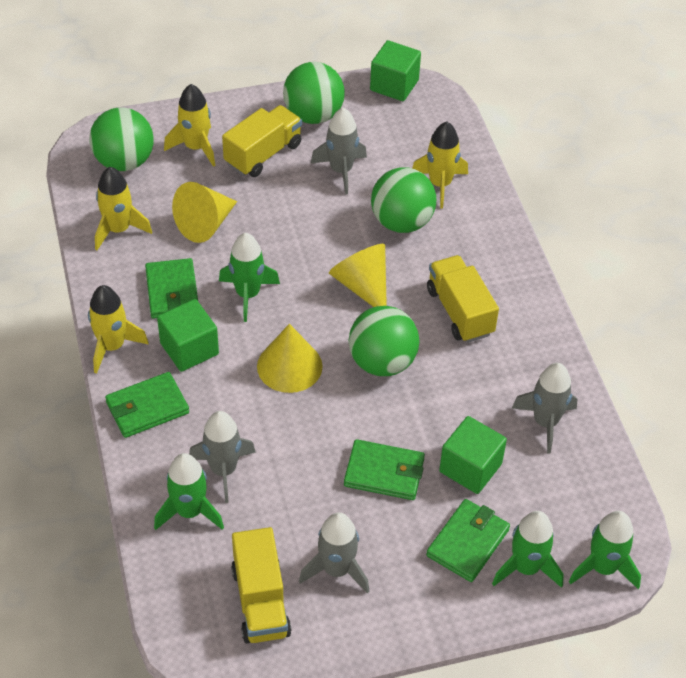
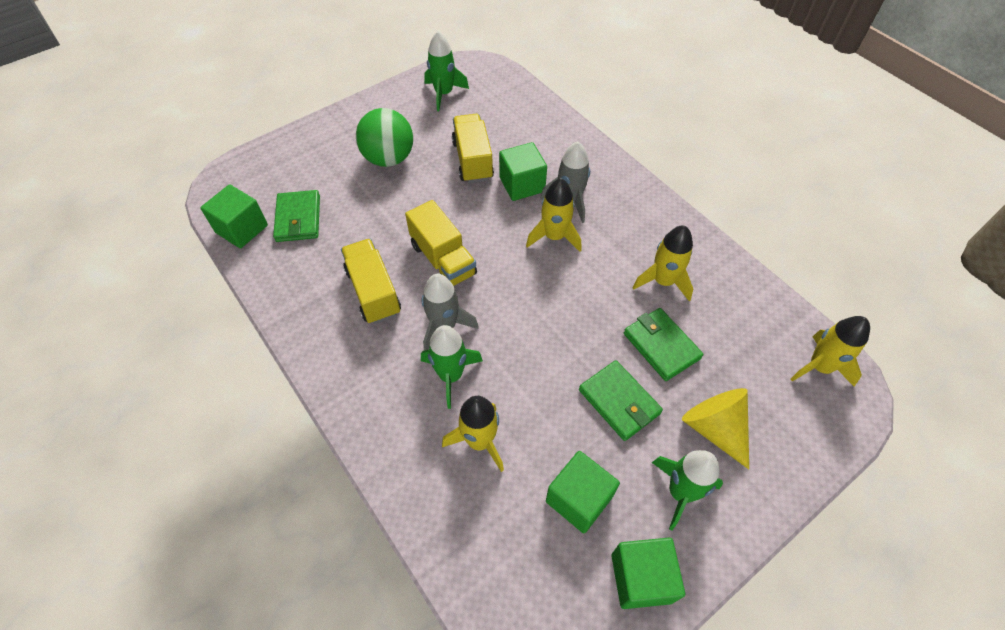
green ball: 4 -> 1
green cube: 3 -> 4
green rocket: 4 -> 3
green wallet: 4 -> 3
grey rocket: 4 -> 2
yellow cone: 3 -> 1

